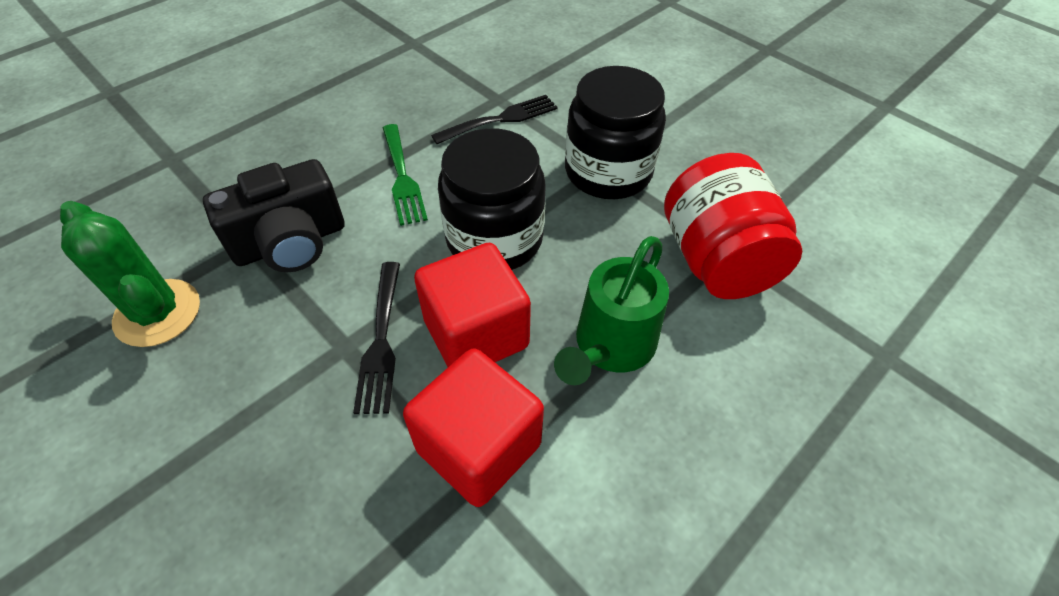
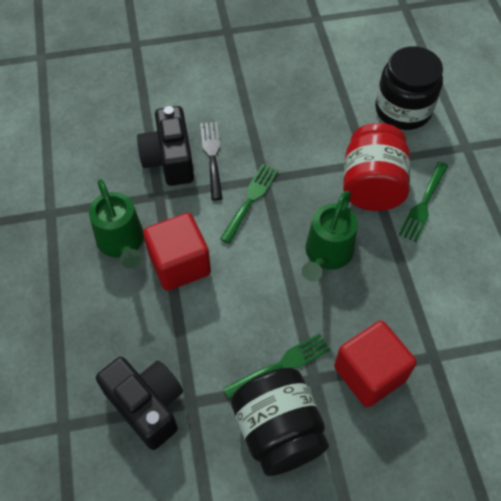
black camera: 1 -> 2
black fork: 2 -> 1
green cactus: 1 -> 0
green fork: 1 -> 3
green watering can: 1 -> 2

